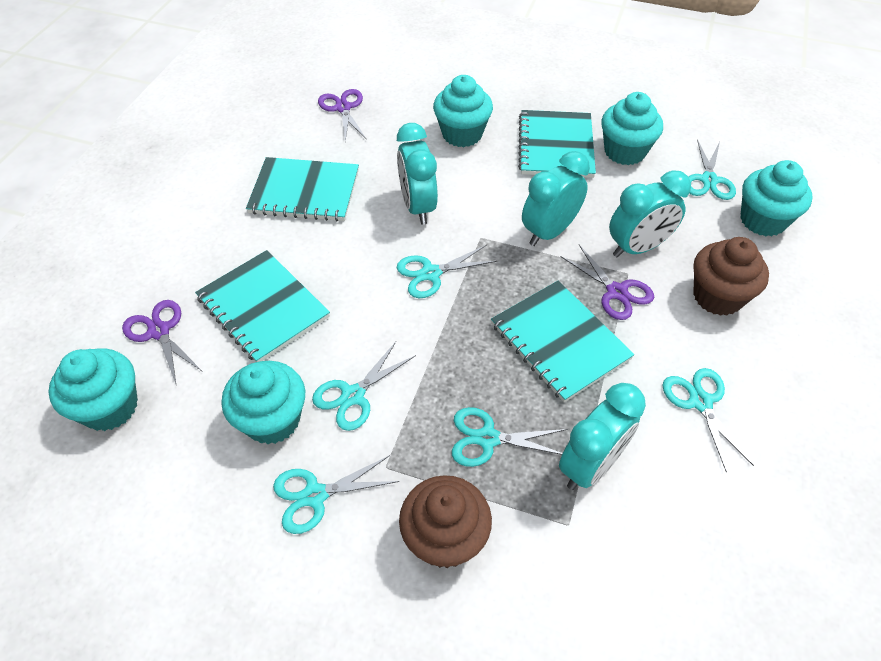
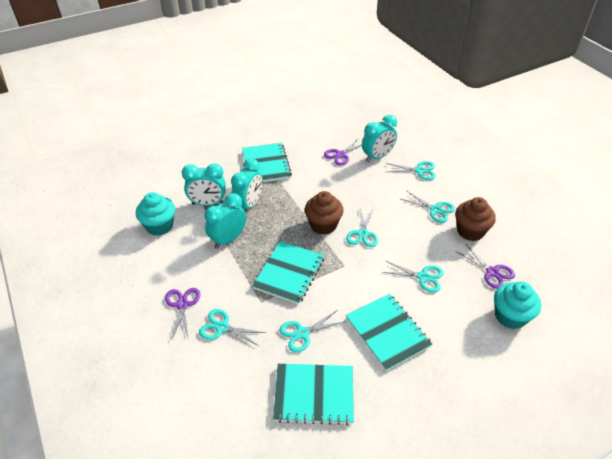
turquoise cupcake: 5 -> 2

